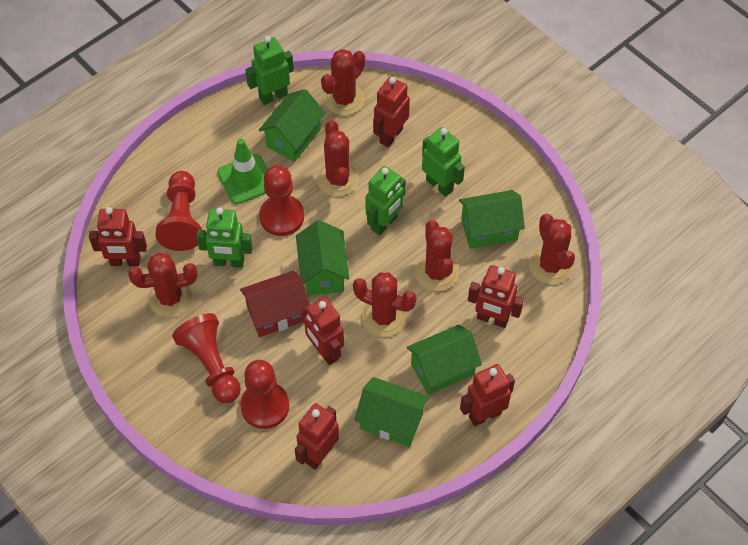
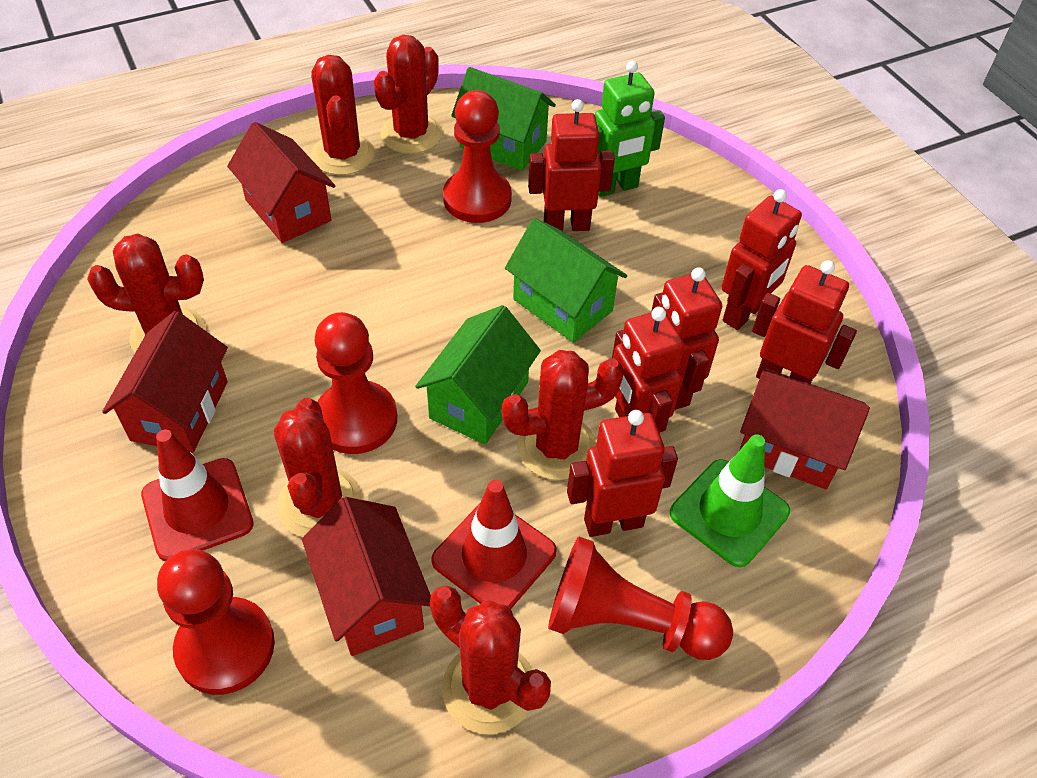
green house: 5 -> 3
green robot: 4 -> 1
red house: 1 -> 4
red traffic cone: 0 -> 2

